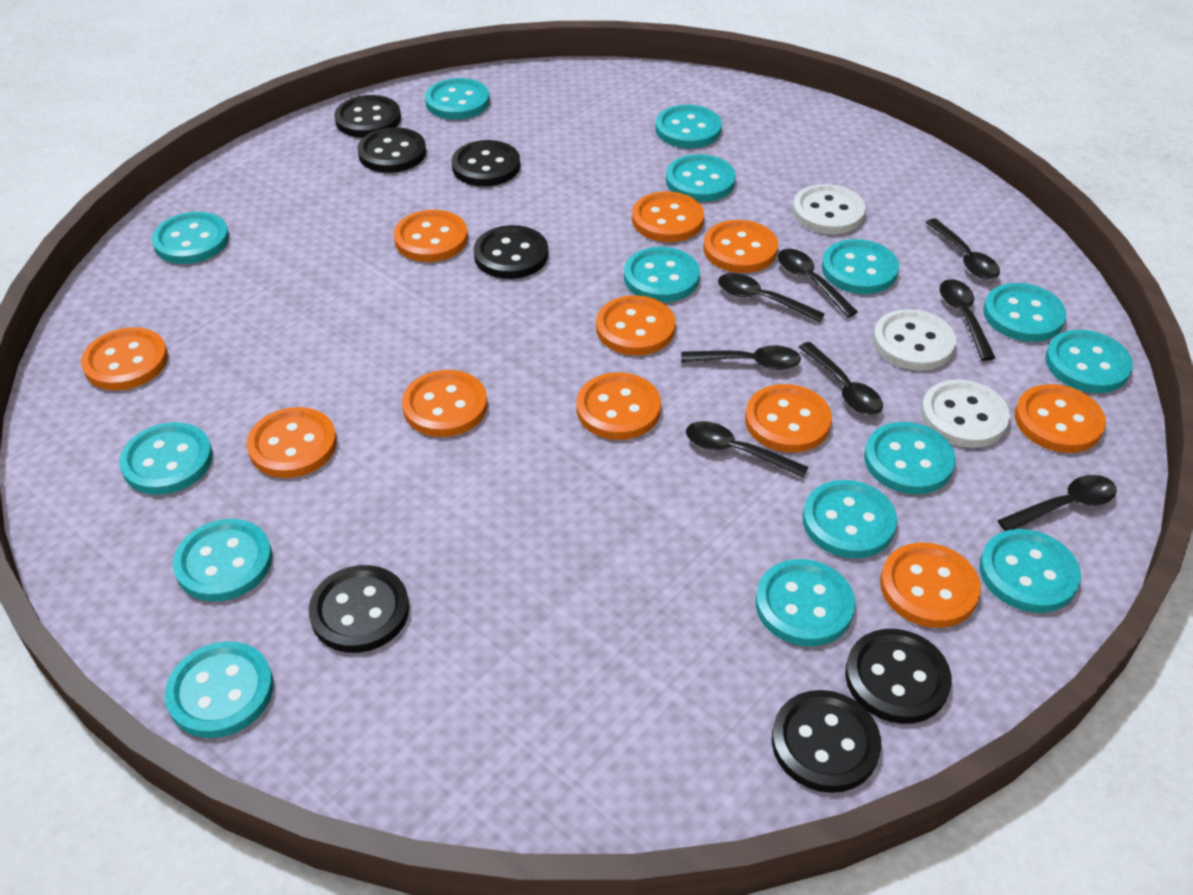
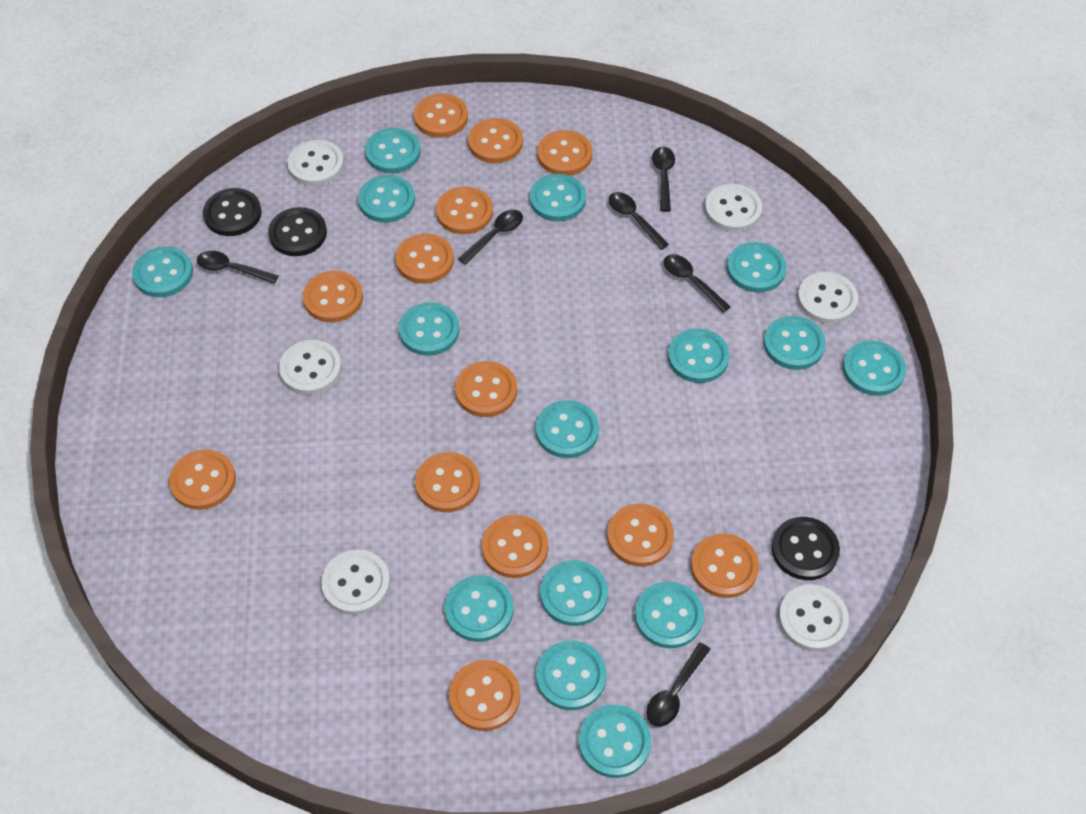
black button: 7 -> 3
black spoon: 8 -> 6
orange button: 11 -> 13
white button: 3 -> 6

